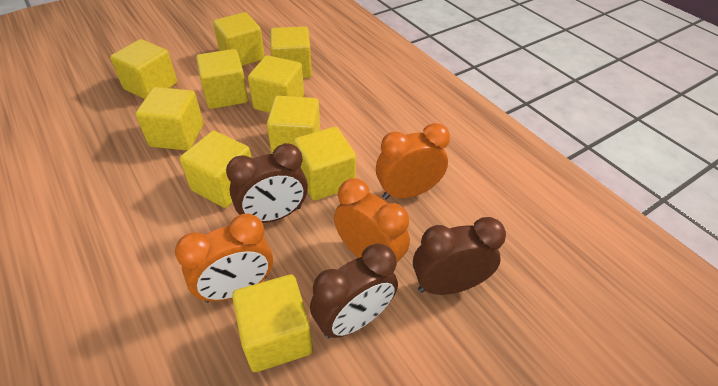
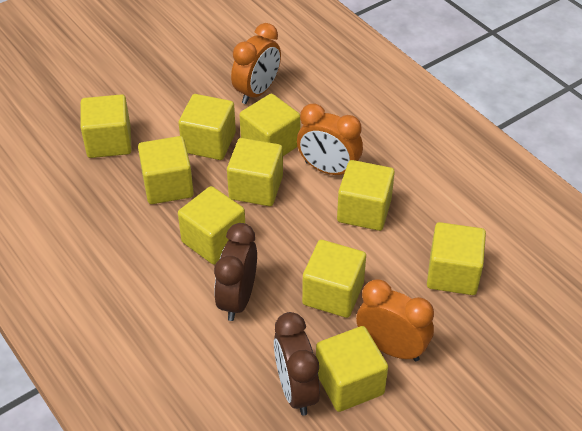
brown clock: 3 -> 2

